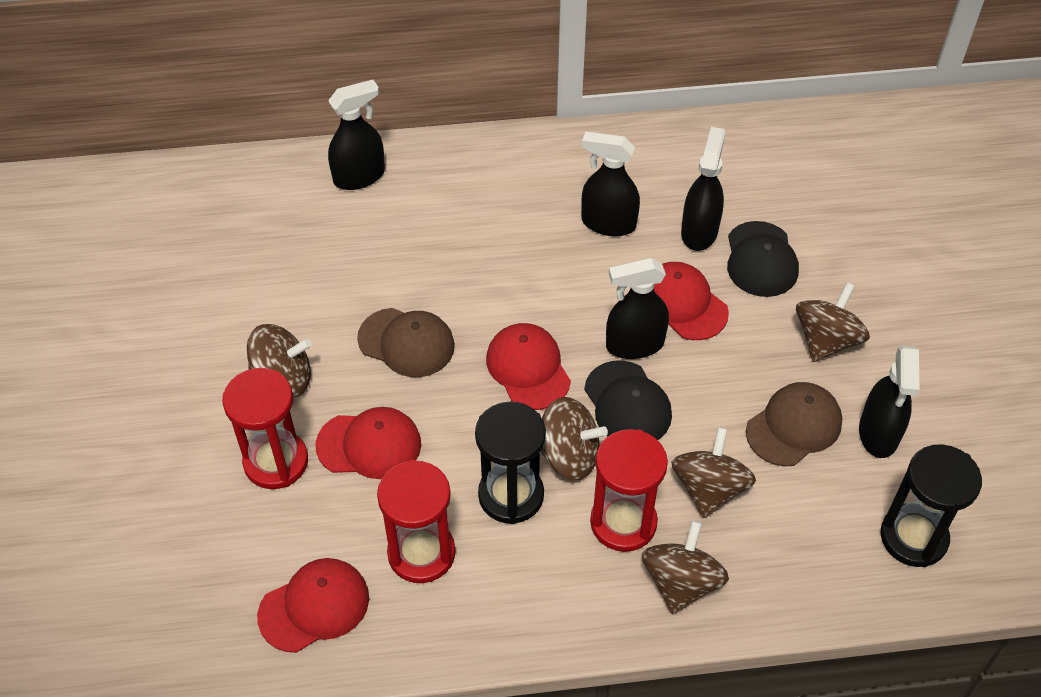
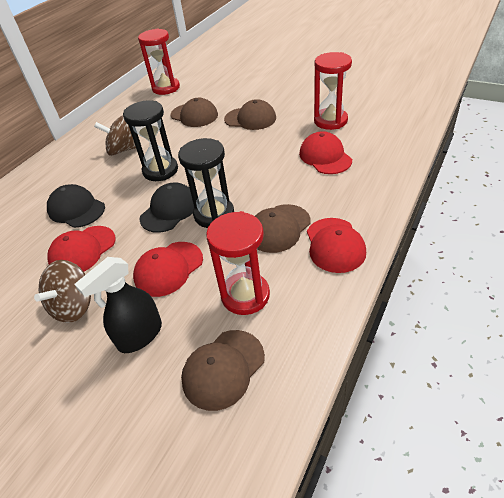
black spray bottle: 5 -> 1
brown cap: 2 -> 4
brown spinning top: 5 -> 2

